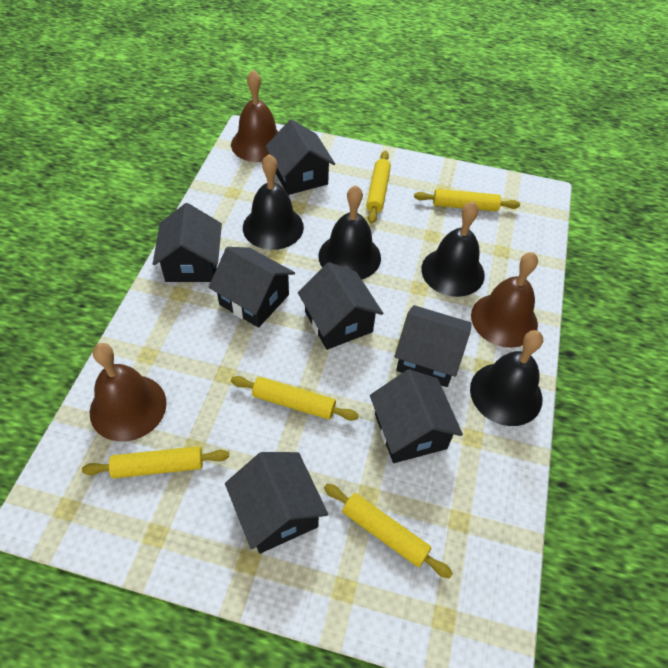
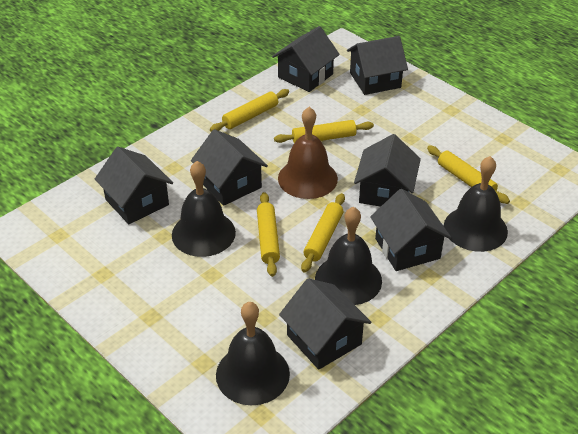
brown bell: 3 -> 1

